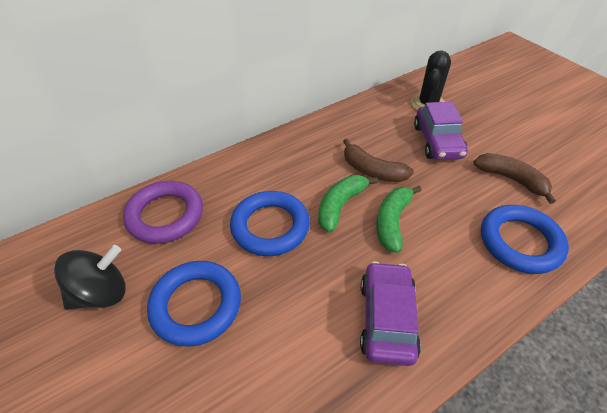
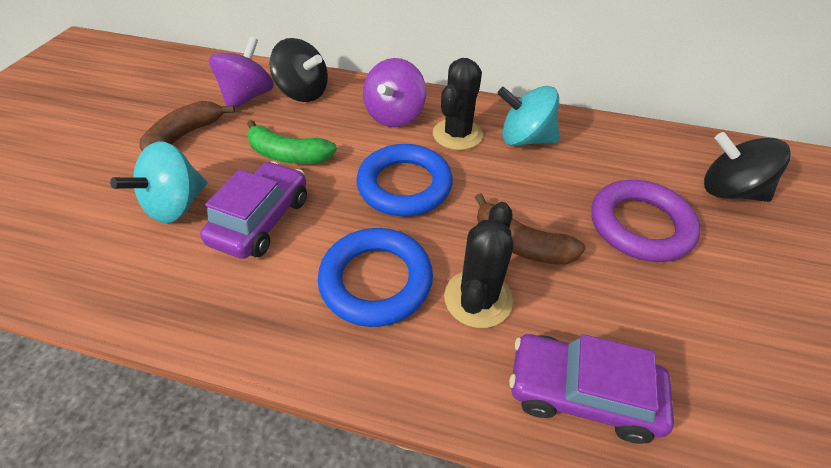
black cactus: 1 -> 2
black spinning top: 1 -> 2
blue ring: 3 -> 2
green banana: 2 -> 1
purple spinning top: 0 -> 2
turquoise spinning top: 0 -> 2

